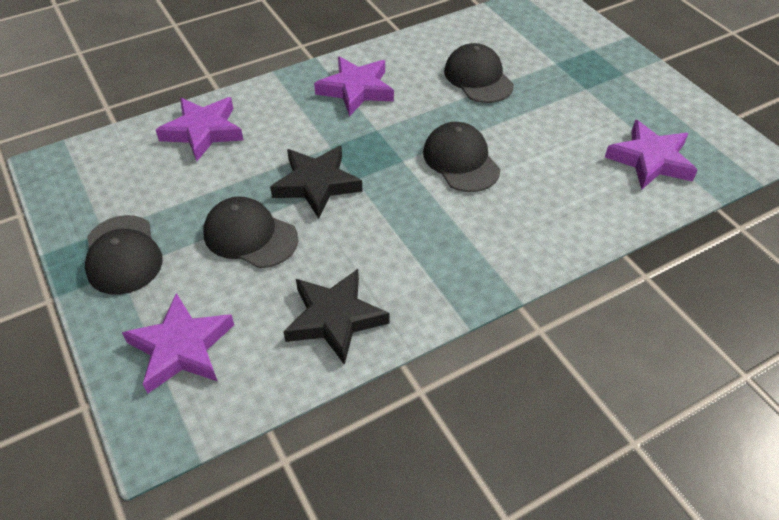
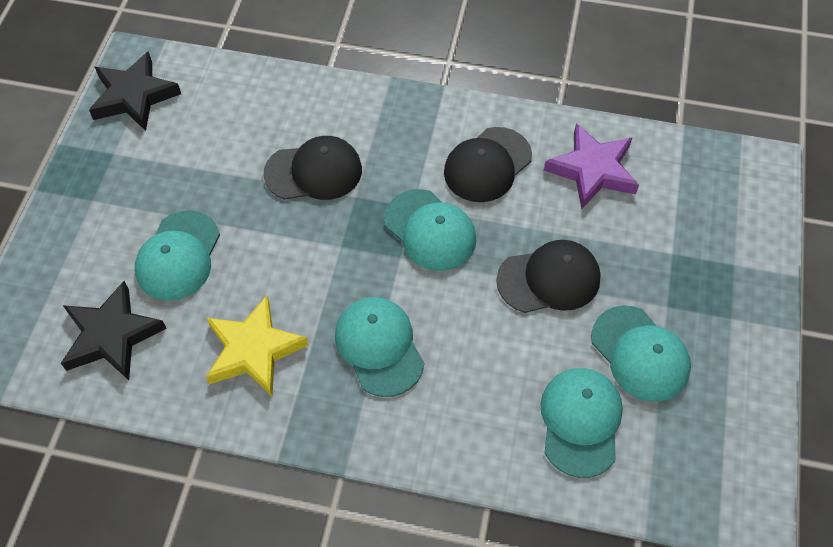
black cap: 4 -> 3
purple star: 4 -> 1
turquoise cap: 0 -> 5
yellow star: 0 -> 1

